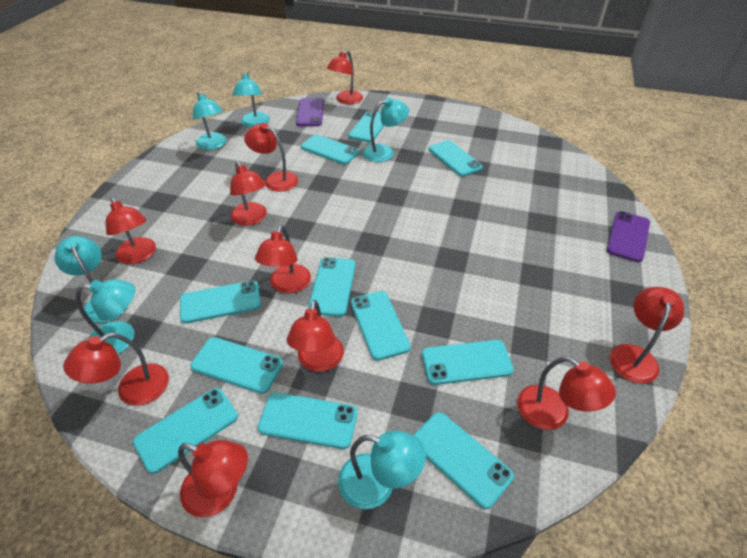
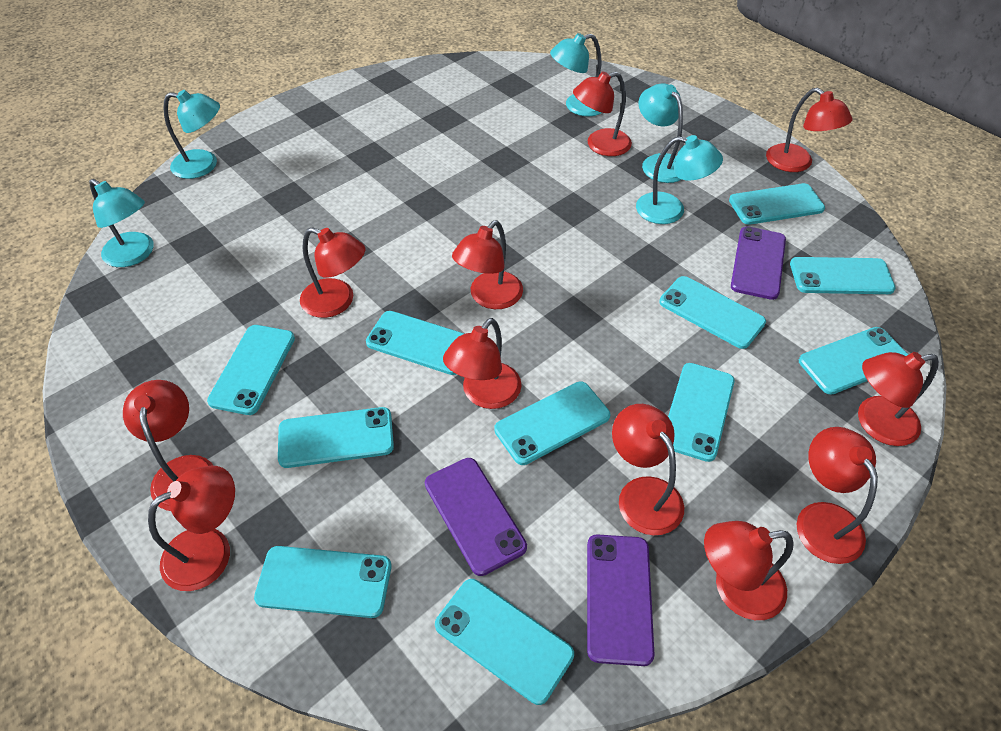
purple phone: 2 -> 3
red lamp: 10 -> 11
turquoise lamp: 6 -> 5

